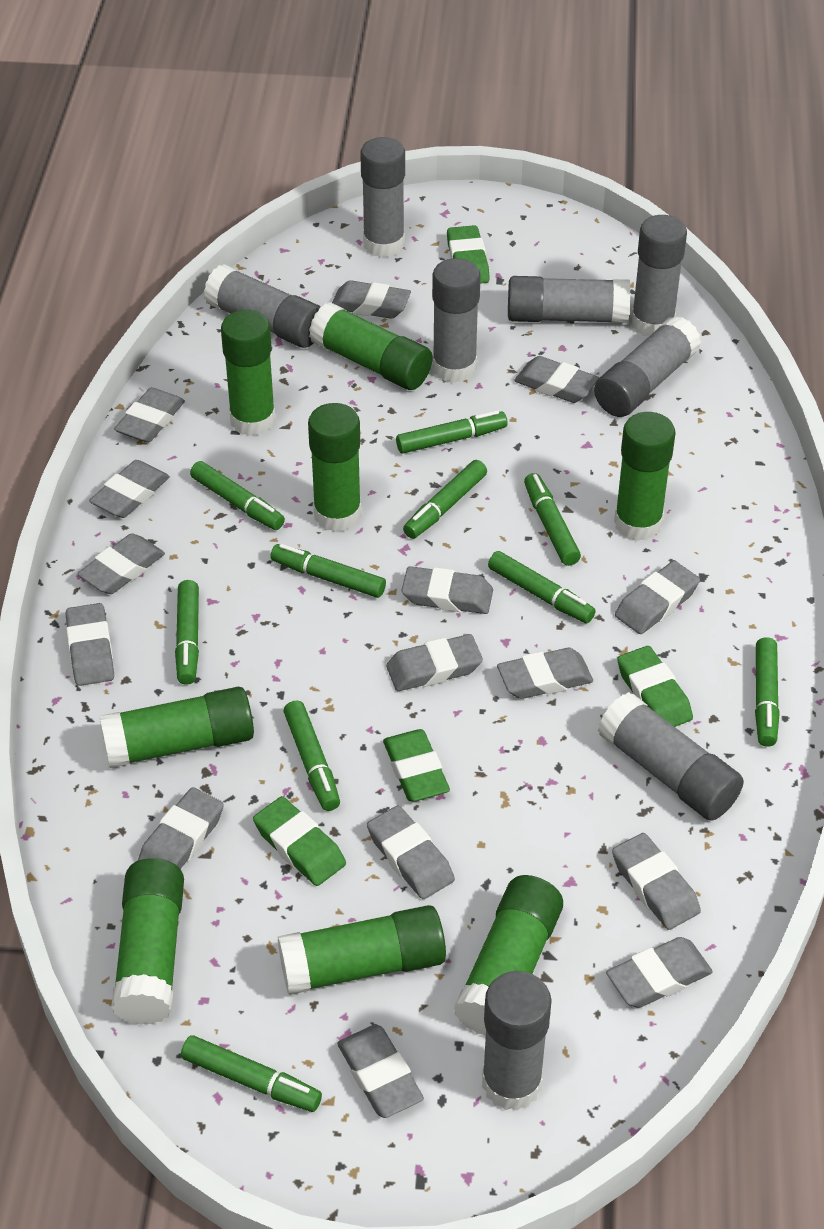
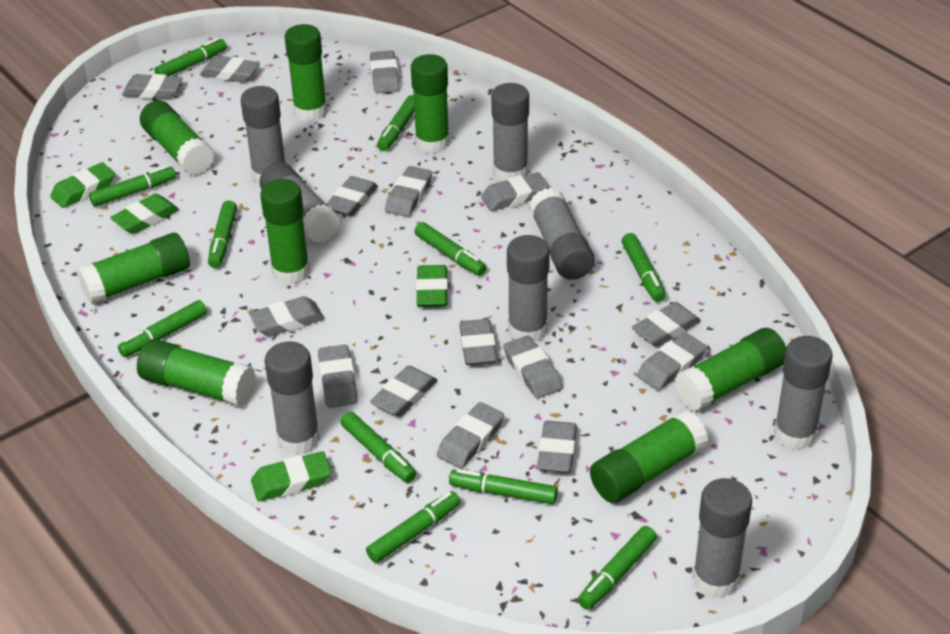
green marker: 10 -> 11

